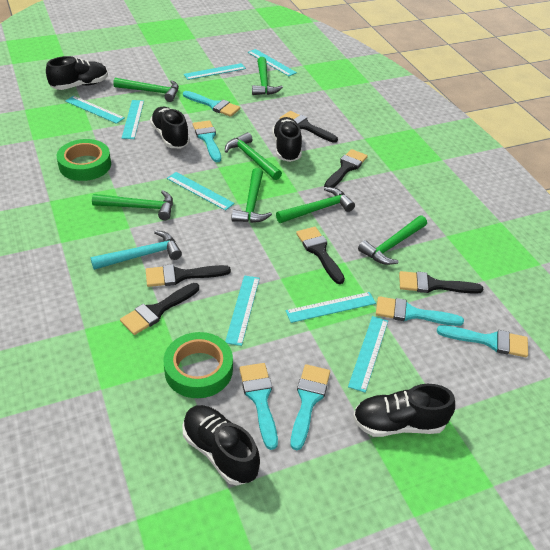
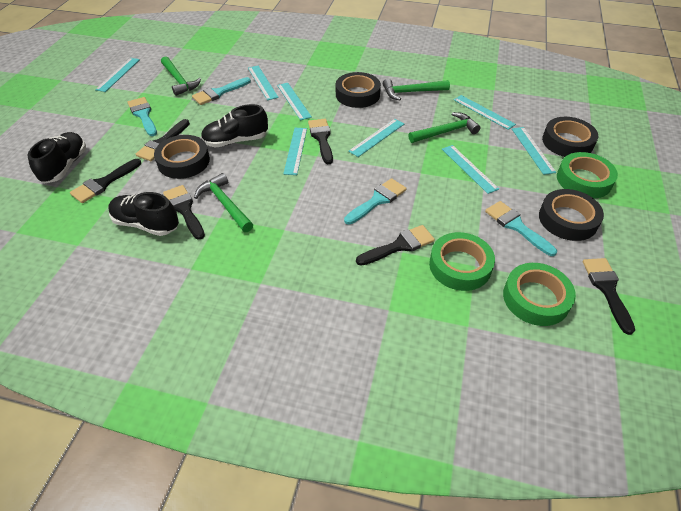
black shoe: 5 -> 3
black tape: 0 -> 4
green hammer: 7 -> 4
green tape: 2 -> 3
turquoise brush: 6 -> 4
turquoise hammer: 1 -> 0

